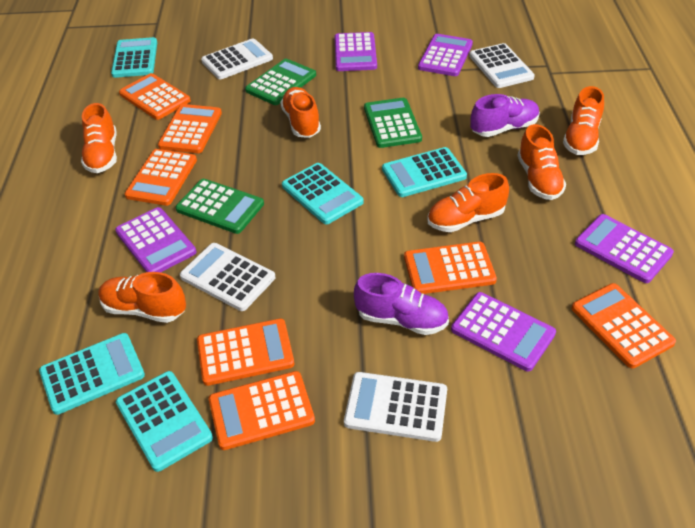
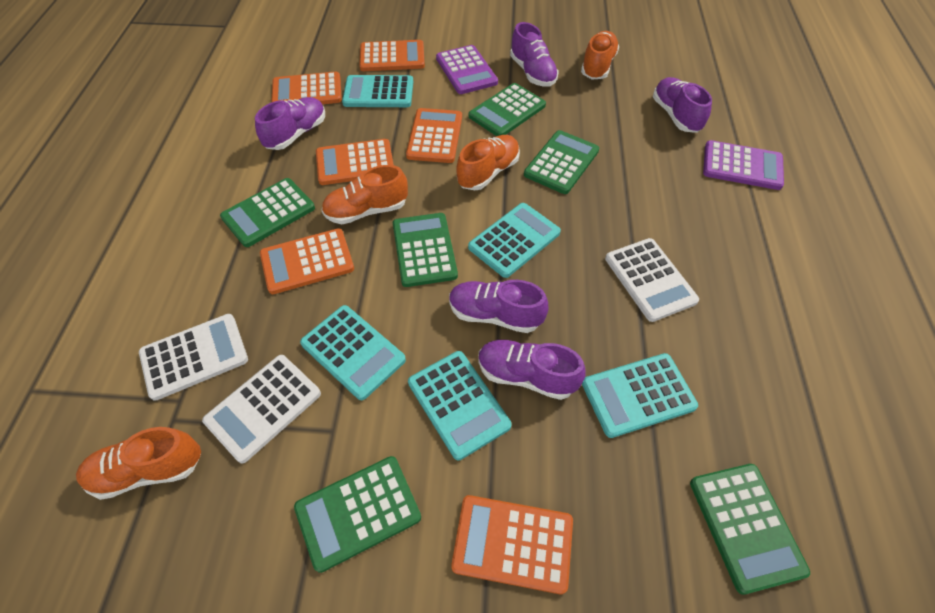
green calculator: 3 -> 6
orange calculator: 7 -> 6
orange shoe: 6 -> 4
purple calculator: 5 -> 2
purple shoe: 2 -> 5
white calculator: 4 -> 3

